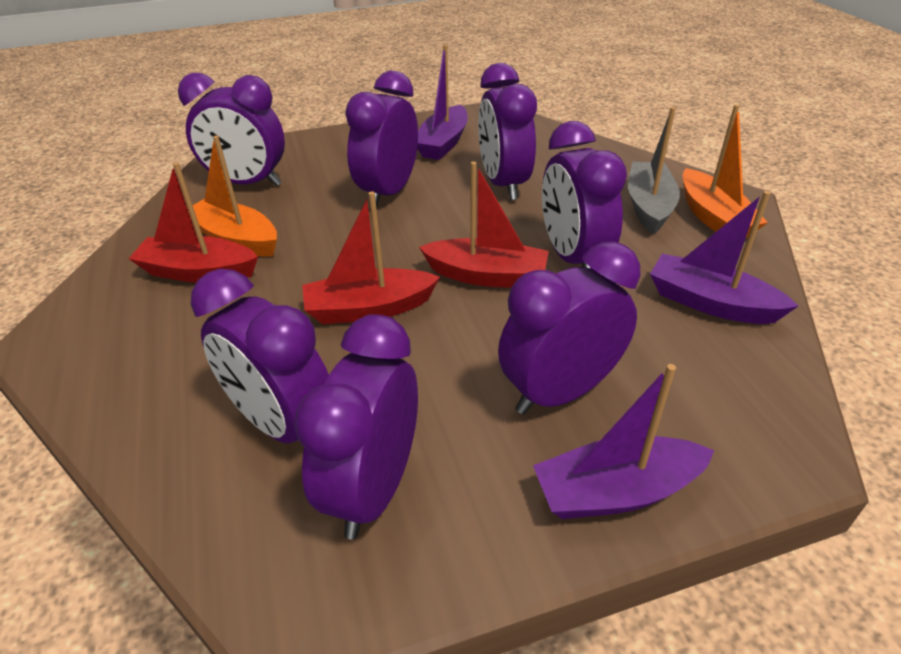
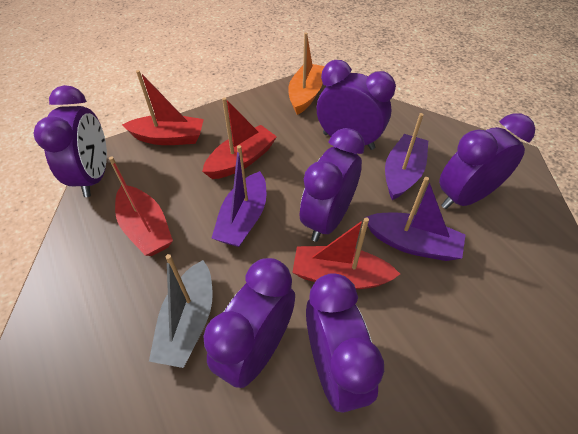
orange boat: 2 -> 1
purple clock: 7 -> 6
red boat: 3 -> 4

